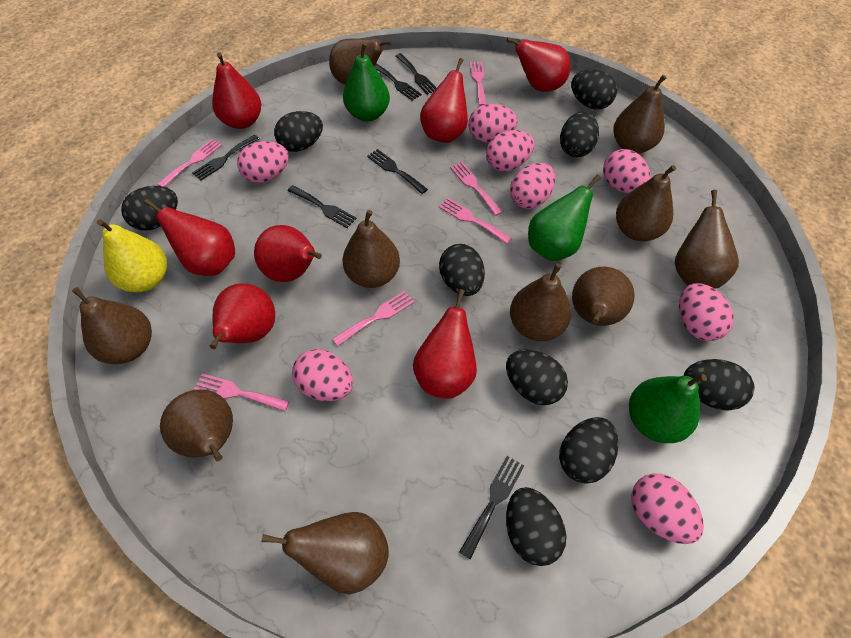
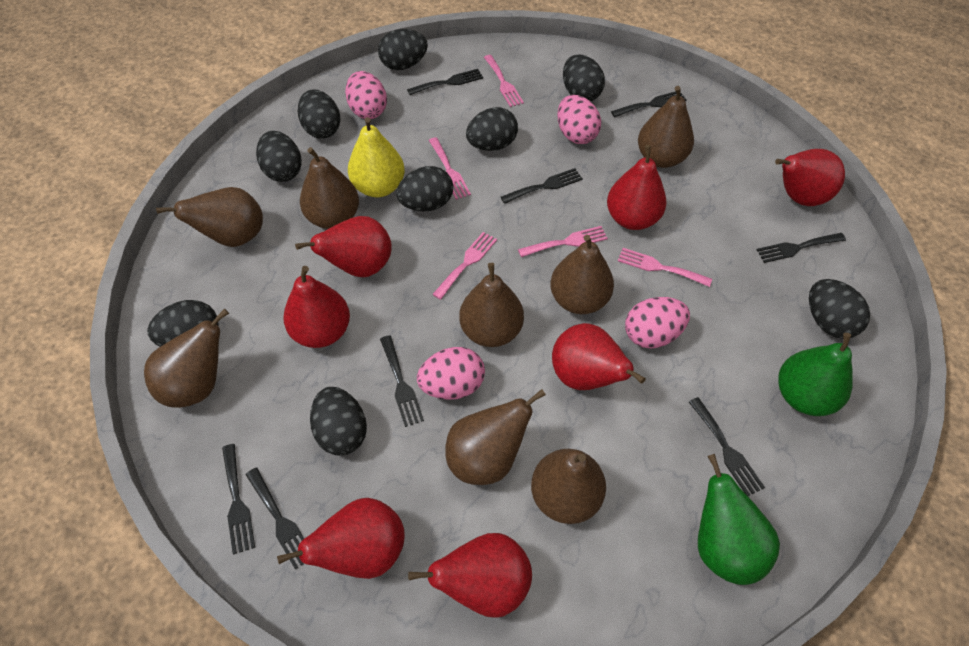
black fork: 6 -> 8
brown pear: 10 -> 8
green pear: 3 -> 2
pink egg: 8 -> 4
pink fork: 6 -> 5

